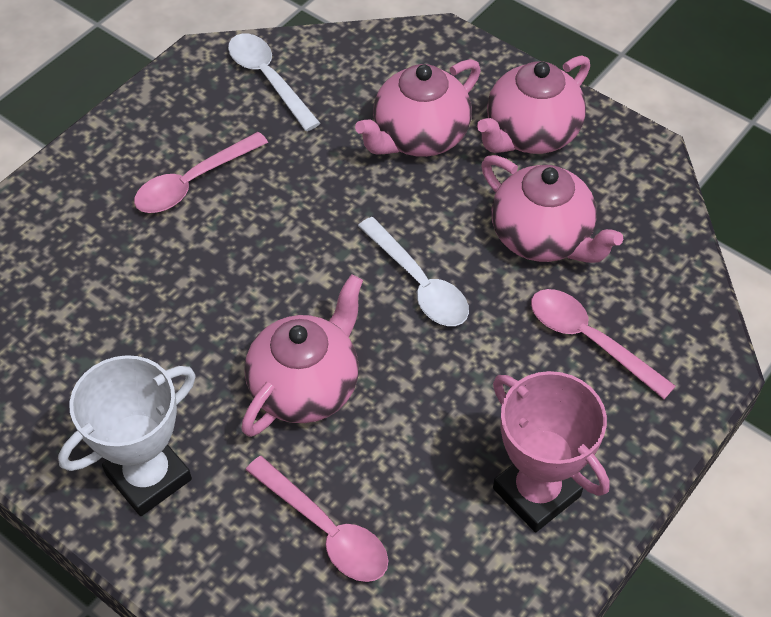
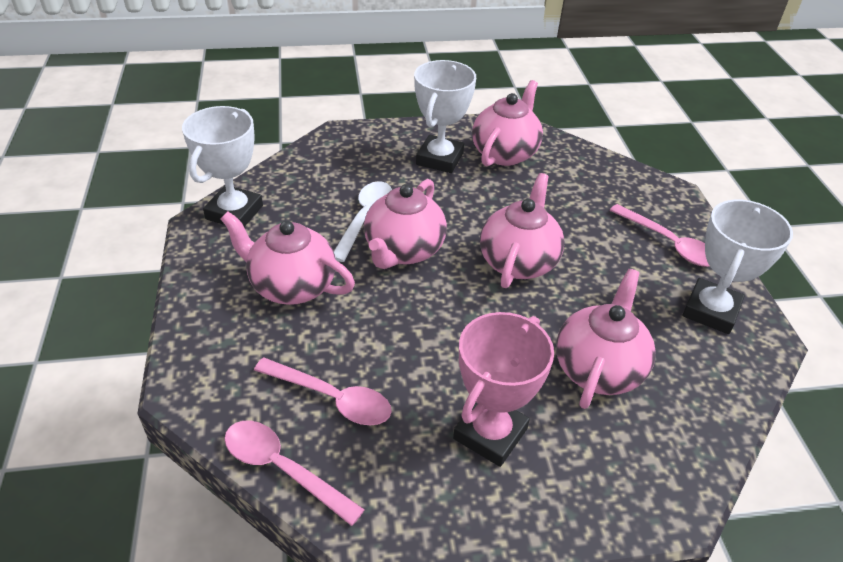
pink teapot: 4 -> 5
white spoon: 2 -> 1
white trophy: 1 -> 3

